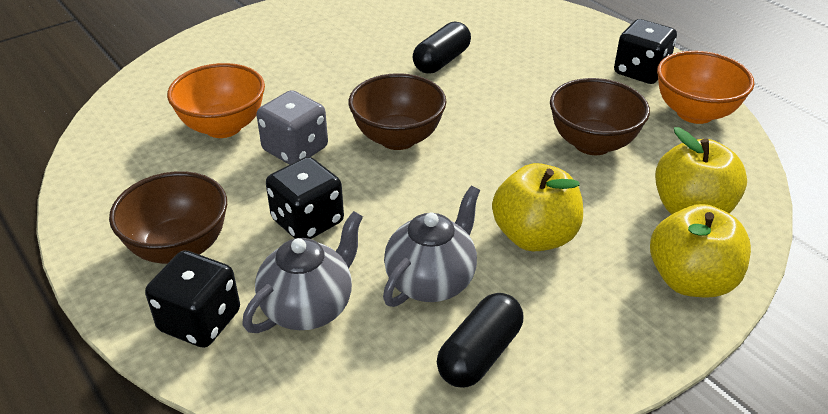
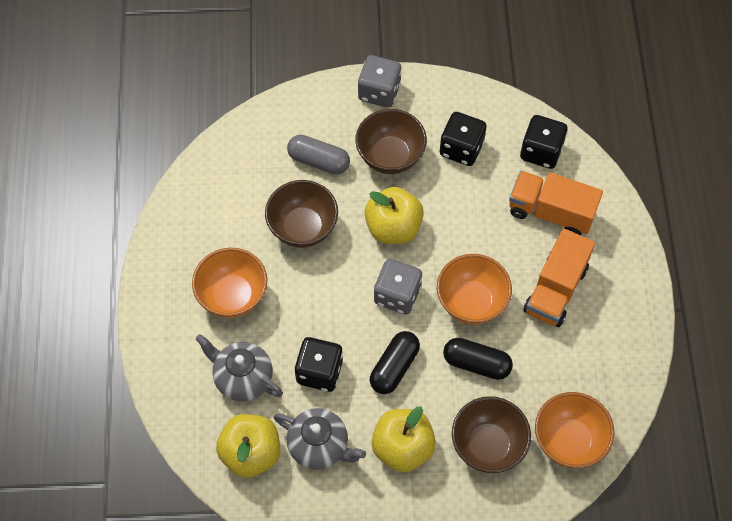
grey capsule: 0 -> 1
grey dice: 1 -> 2
orange bowl: 2 -> 3
orange truck: 0 -> 2

